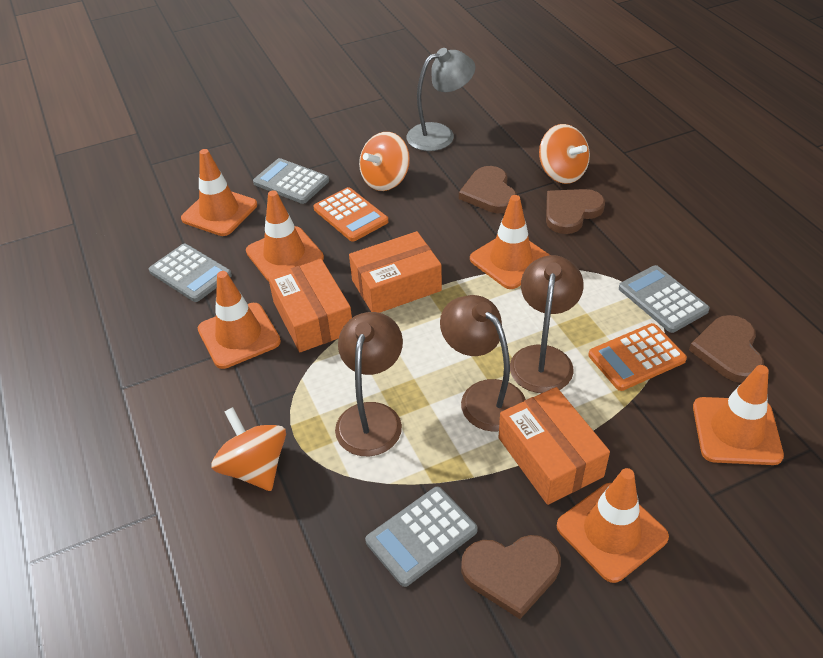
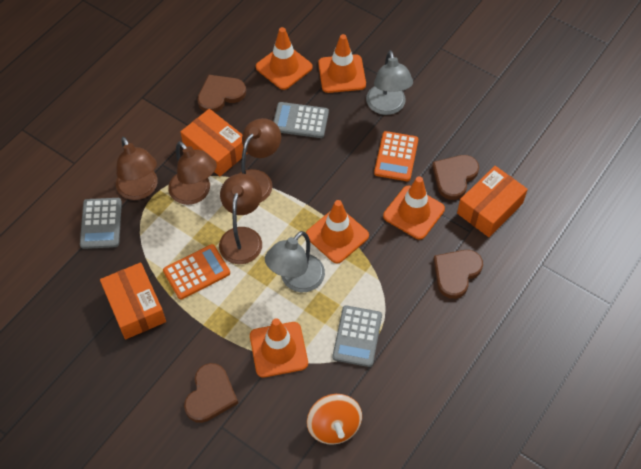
brown lamp: 3 -> 4
grey calculator: 4 -> 3
grey lamp: 1 -> 2
orange spinning top: 3 -> 1
orange traffic cone: 6 -> 5

